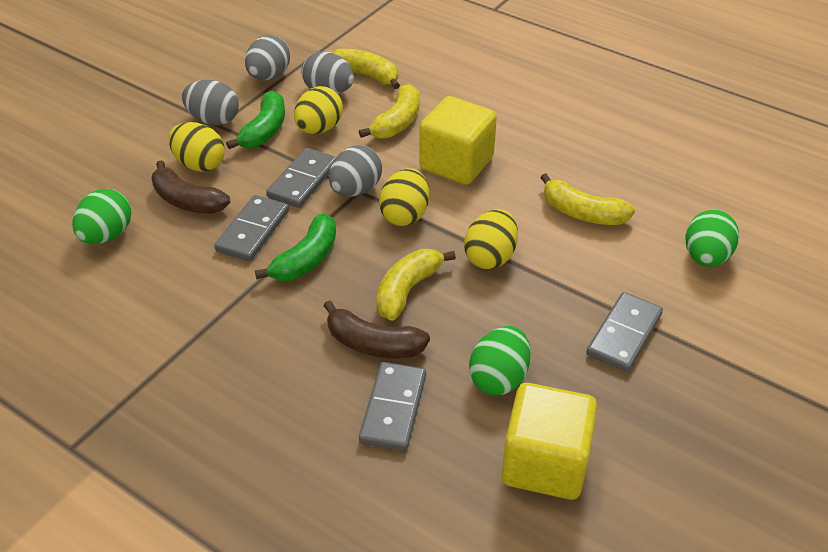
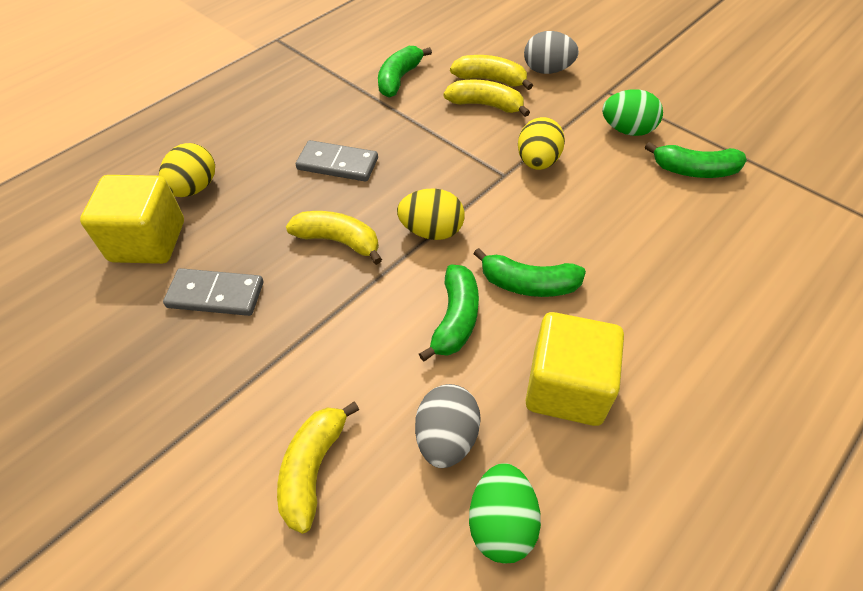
brown banana: 2 -> 0
green banana: 2 -> 4
green egg: 3 -> 2
grey domino: 4 -> 2
grey egg: 4 -> 2
yellow egg: 4 -> 3

